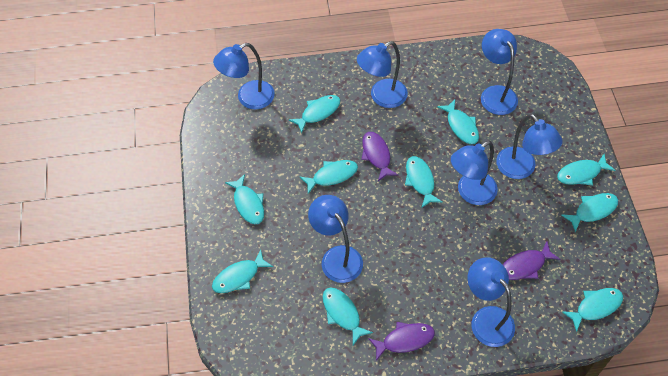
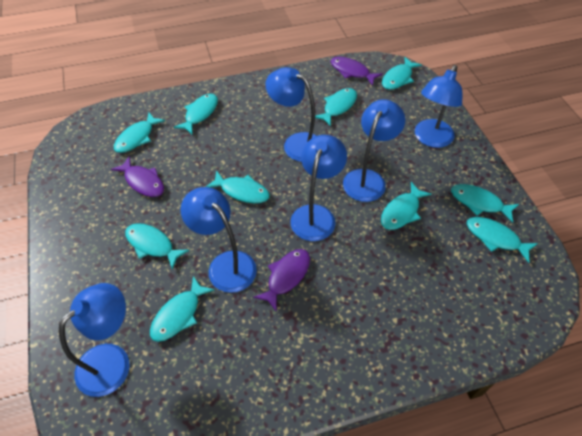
blue lamp: 7 -> 6

